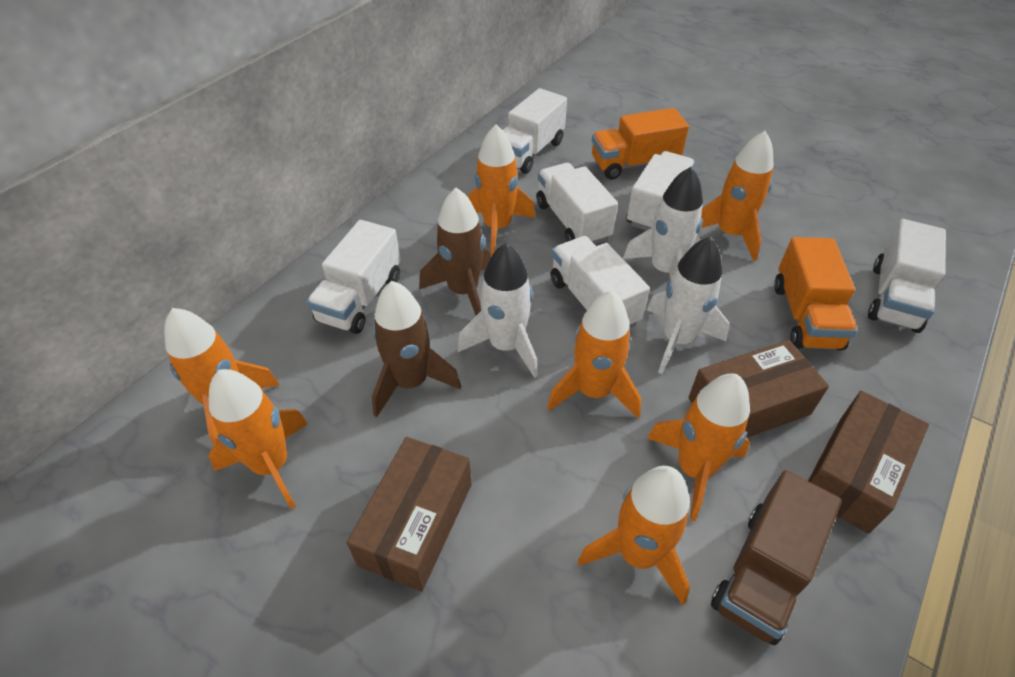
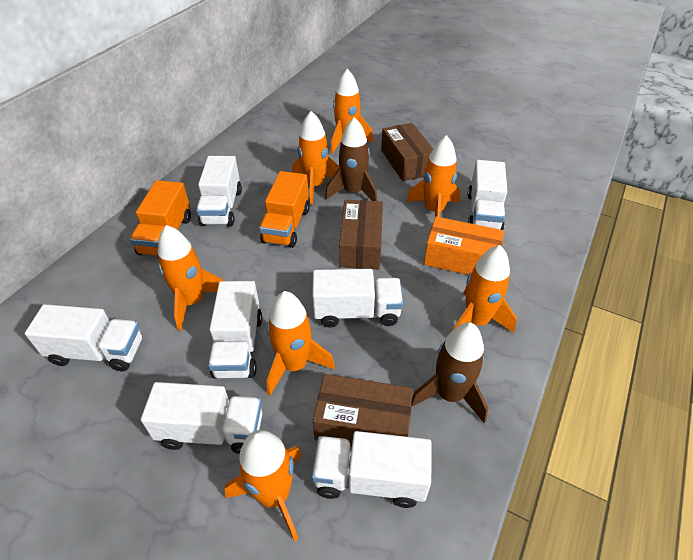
brown truck: 1 -> 0
orange box: 0 -> 1
white rocket: 3 -> 0
white truck: 6 -> 7

